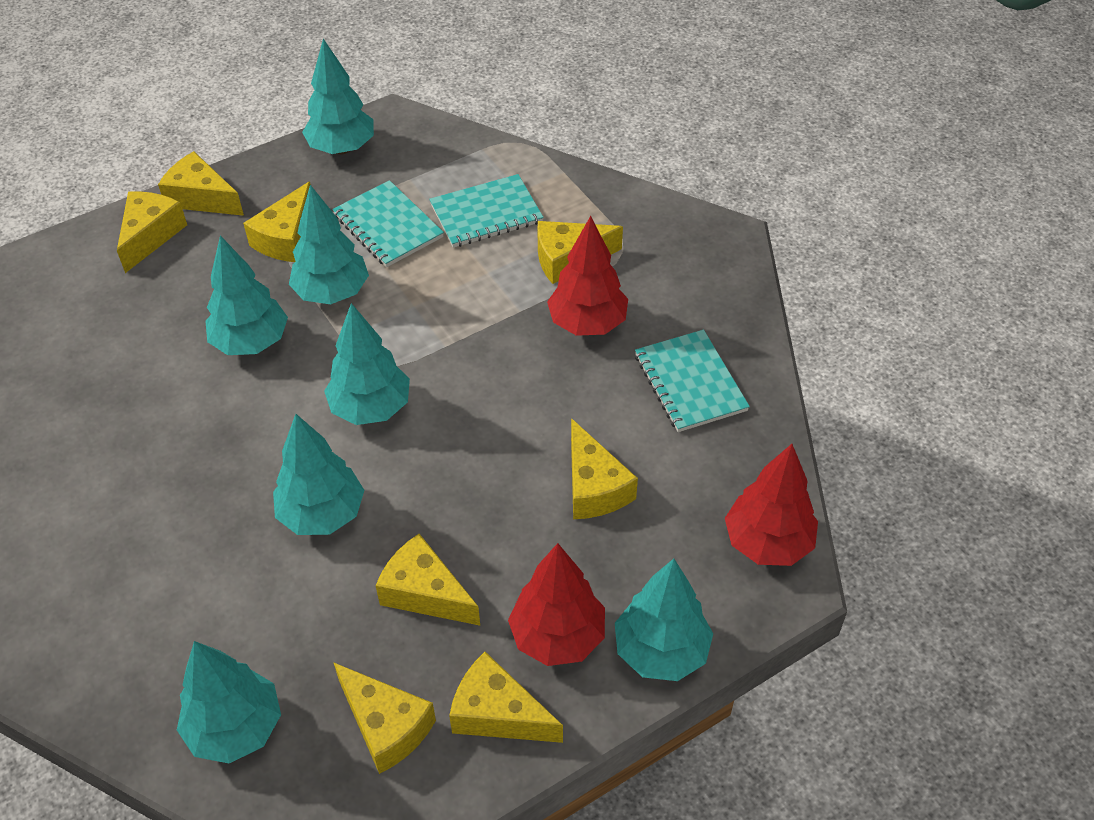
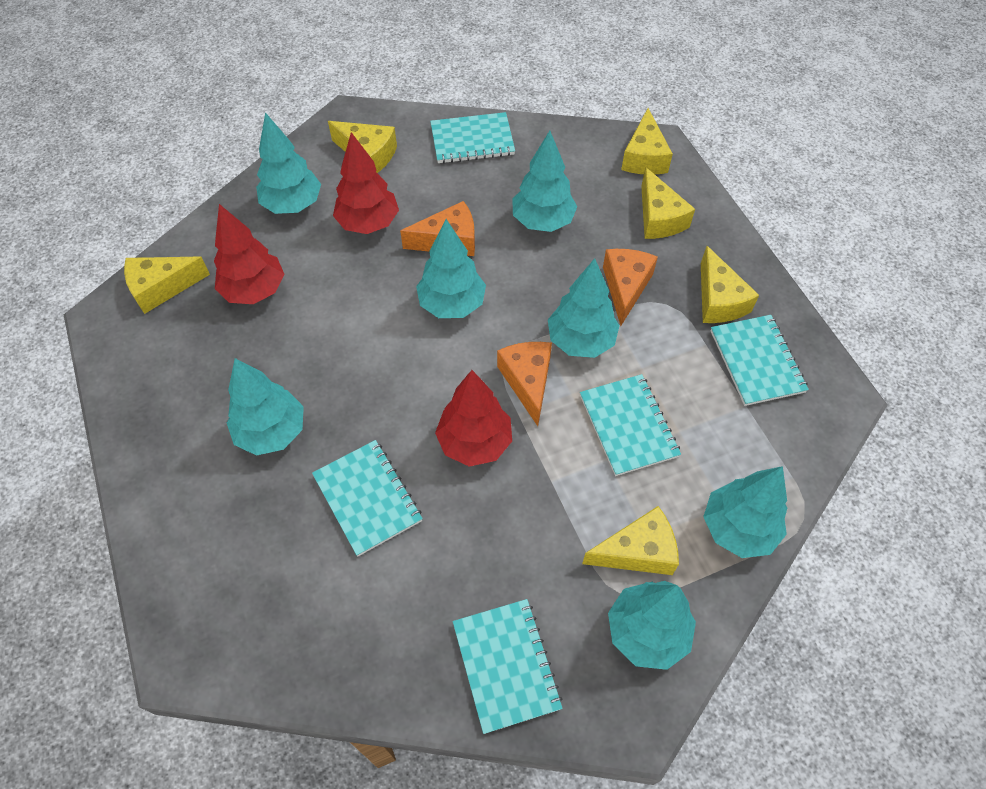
orange cheese: 0 -> 3
turquoise notebook: 3 -> 5
yellow cheese: 8 -> 6

